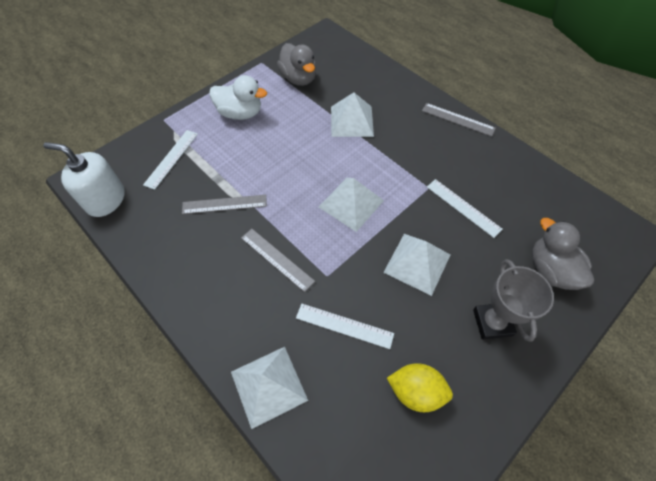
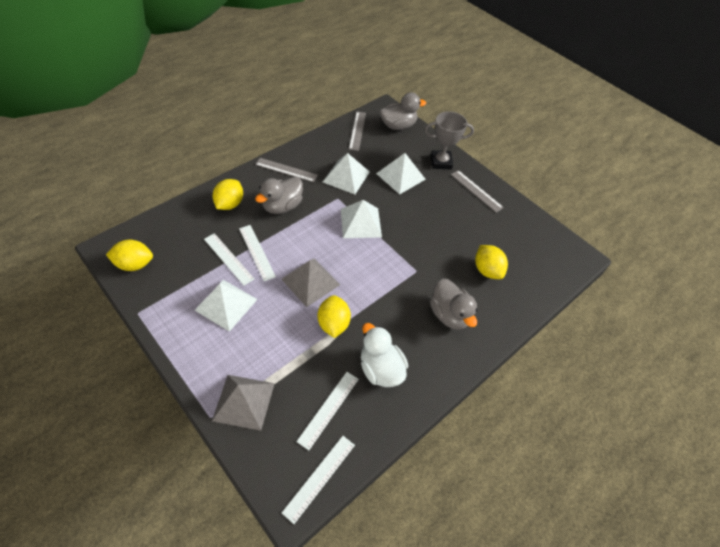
grey duck: 2 -> 3
grey pyramid: 0 -> 2
white ruler: 3 -> 4
white soap dispenser: 1 -> 0
yellow lemon: 1 -> 4

